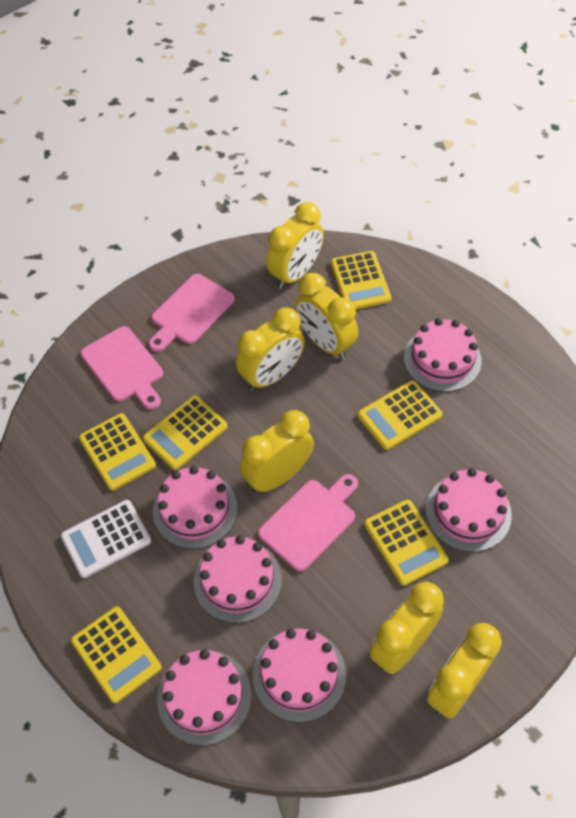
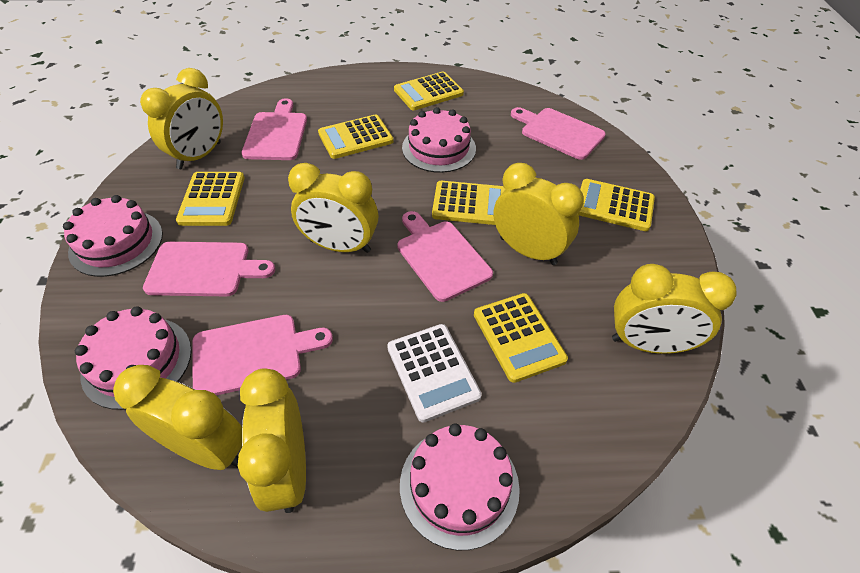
pink cake: 6 -> 4
pink cutting board: 3 -> 5

